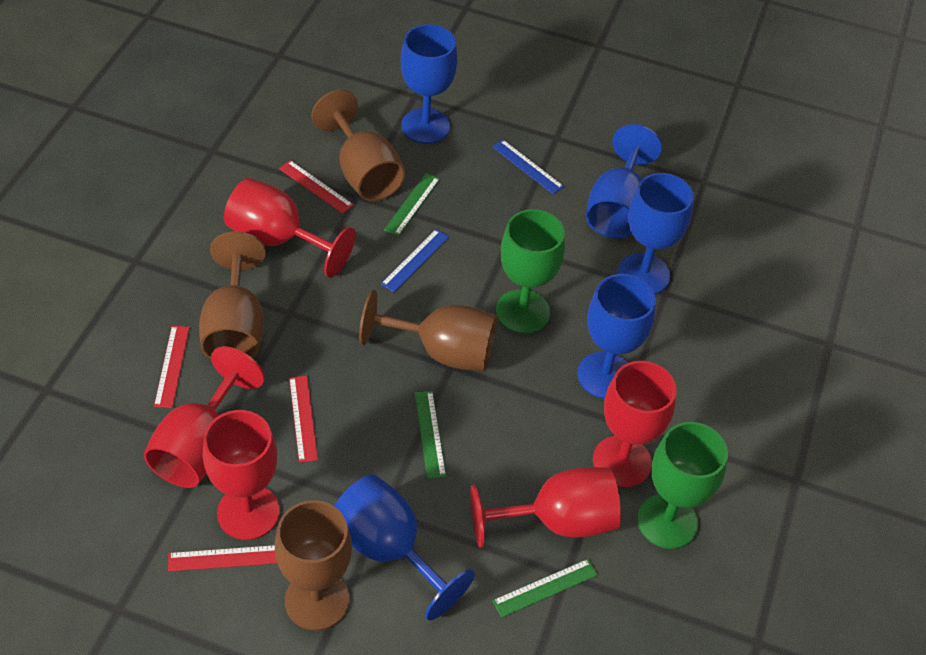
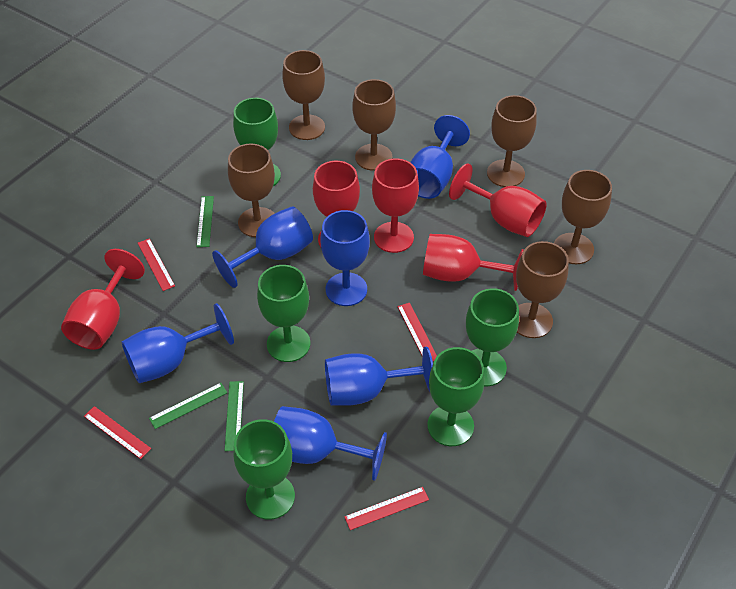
blue goblet: 5 -> 6
blue ruler: 2 -> 0
brown goblet: 4 -> 6
green goblet: 2 -> 5

